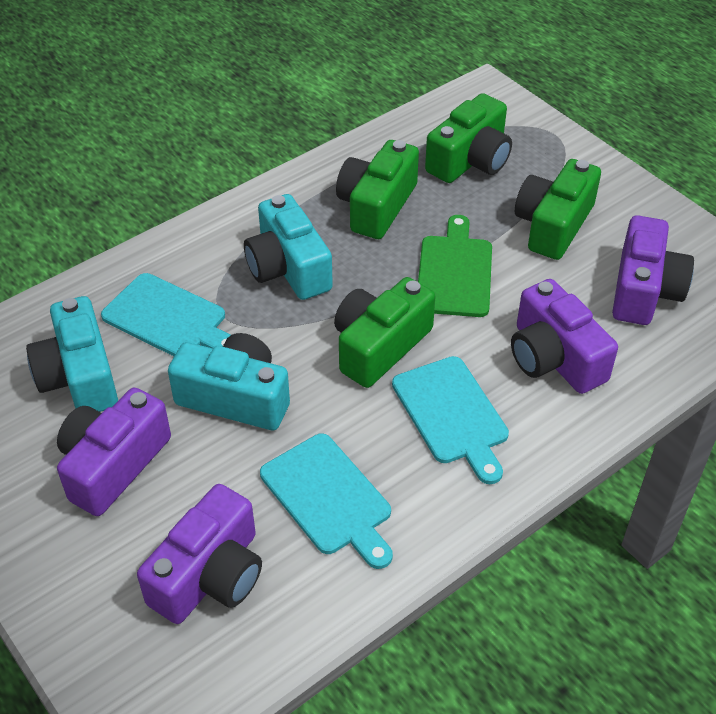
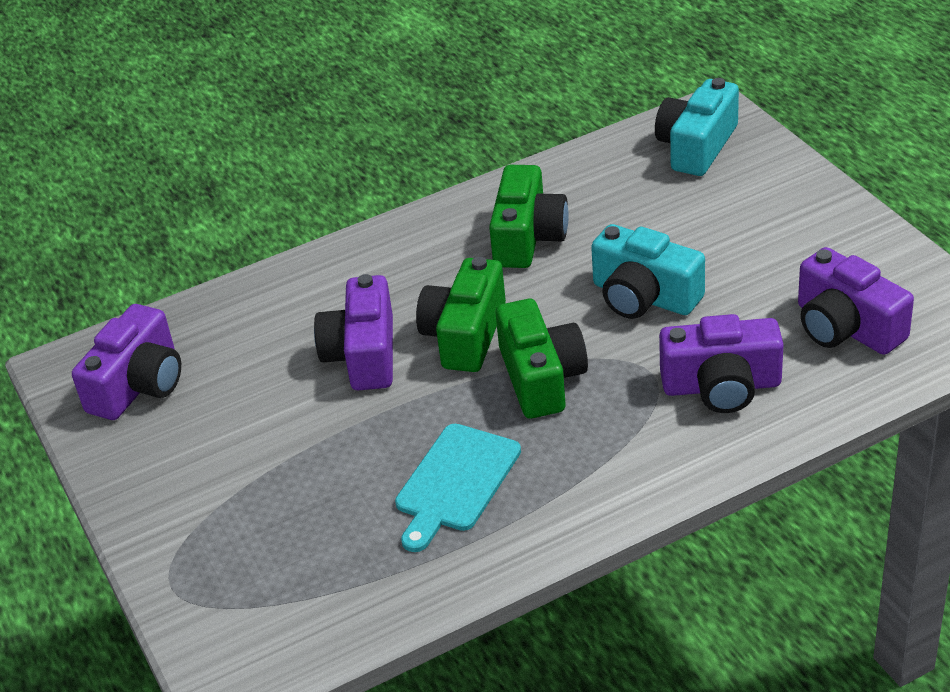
green camera: 4 -> 3
green cutting board: 1 -> 0
turquoise camera: 3 -> 2
turquoise cutting board: 3 -> 1

